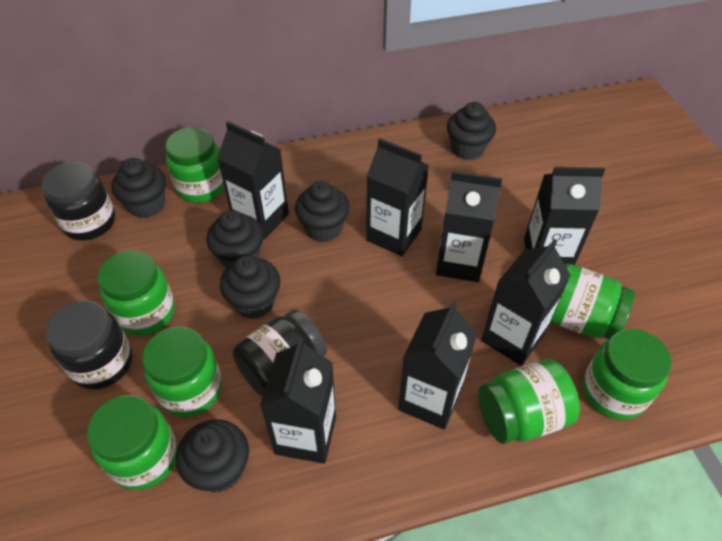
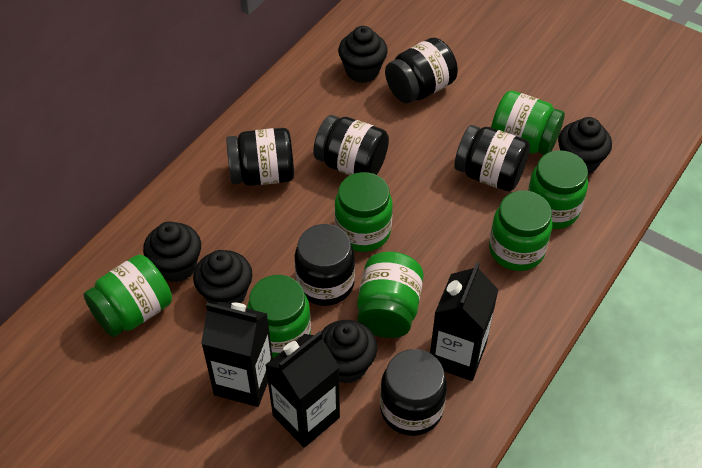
black carton: 7 -> 3
black cupcake: 6 -> 5
black jar: 3 -> 6

